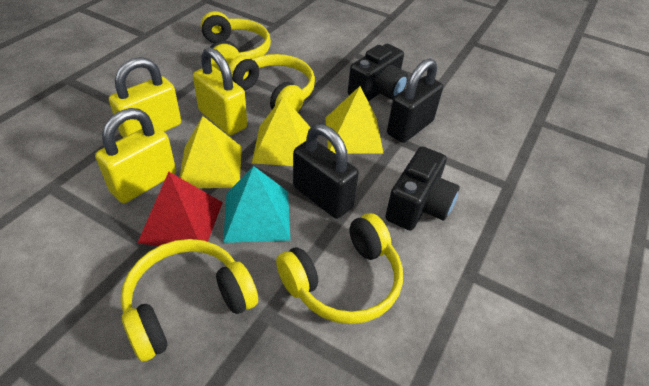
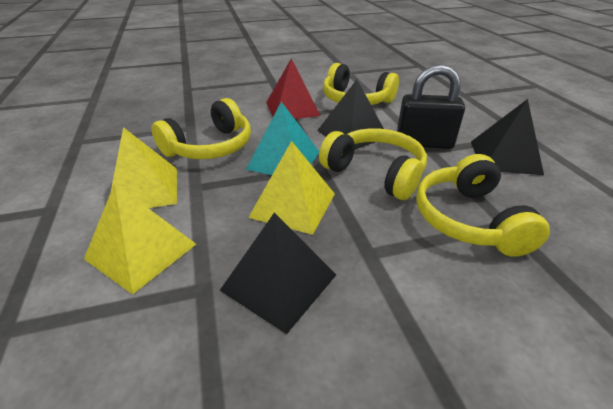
black camera: 2 -> 0
black padlock: 2 -> 1
black pyramid: 0 -> 3
yellow padlock: 3 -> 0

